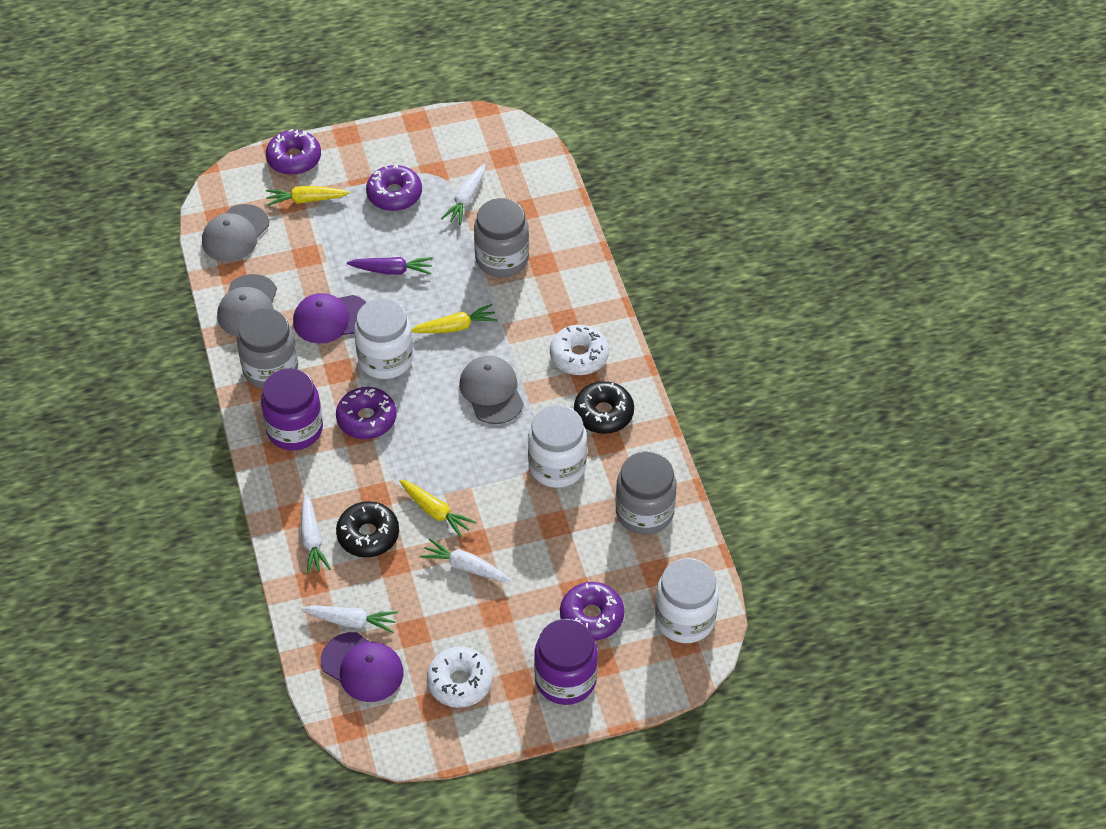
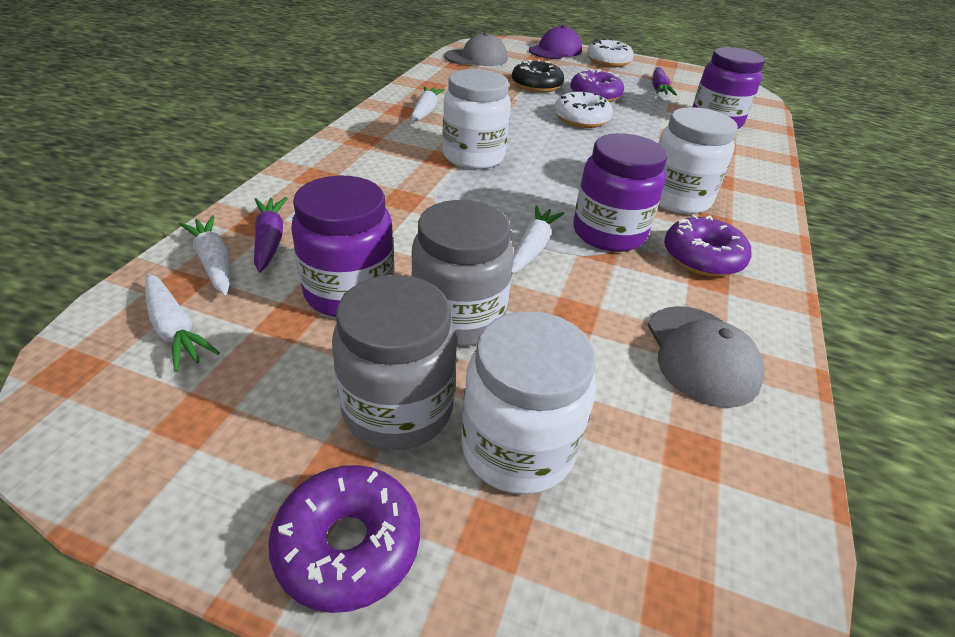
black donut: 2 -> 1
grey cap: 3 -> 2
grey jar: 3 -> 2
purple cap: 2 -> 1
purple carrot: 1 -> 2
purple donut: 4 -> 3
purple jar: 2 -> 3
yellow carrot: 3 -> 0

